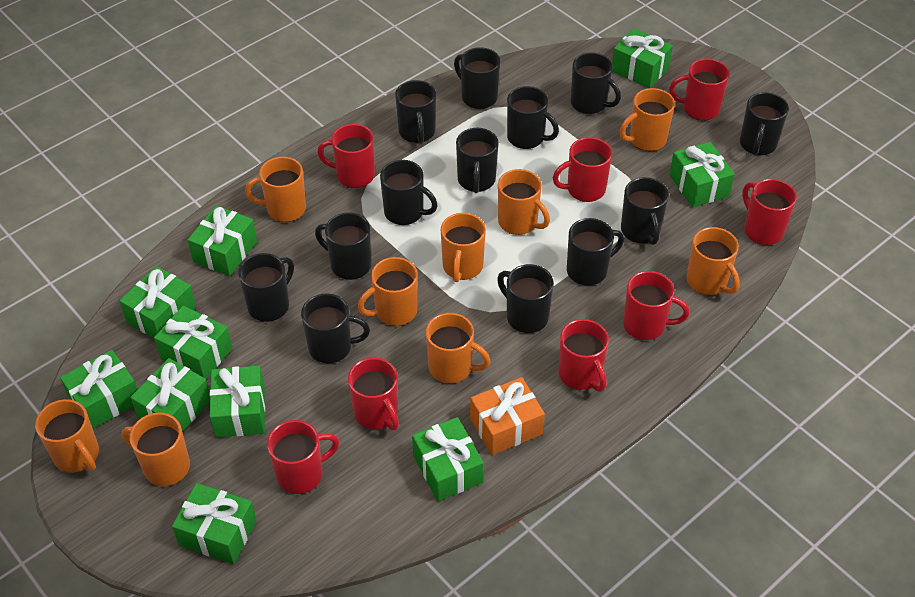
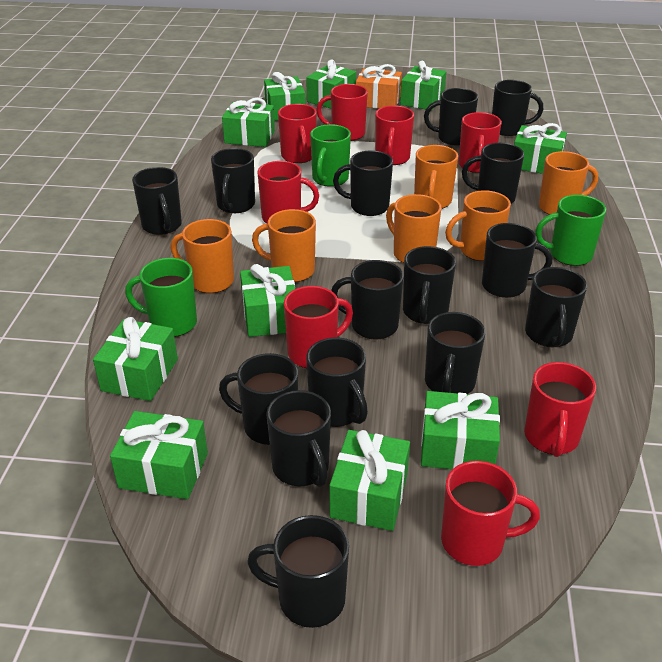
black mug: 13 -> 15
green mug: 0 -> 3
orange mug: 9 -> 6

